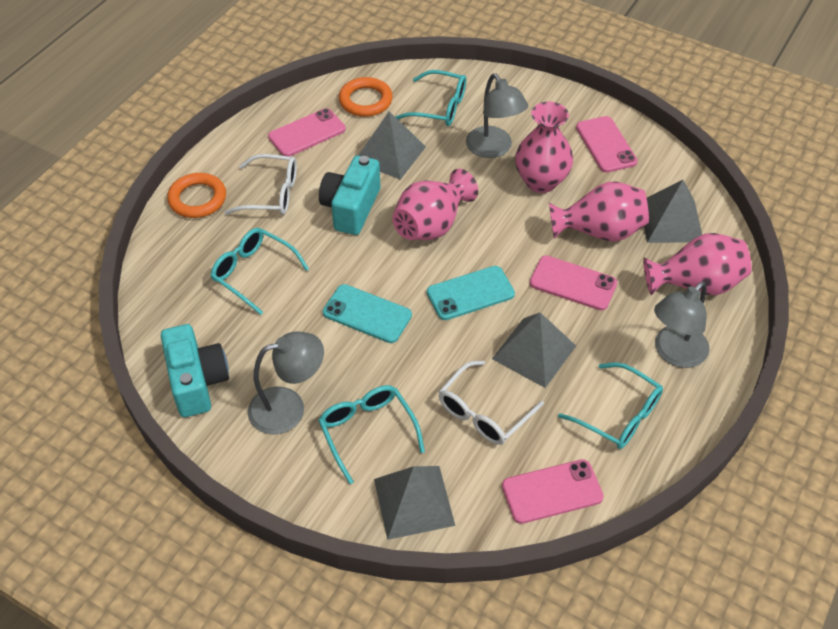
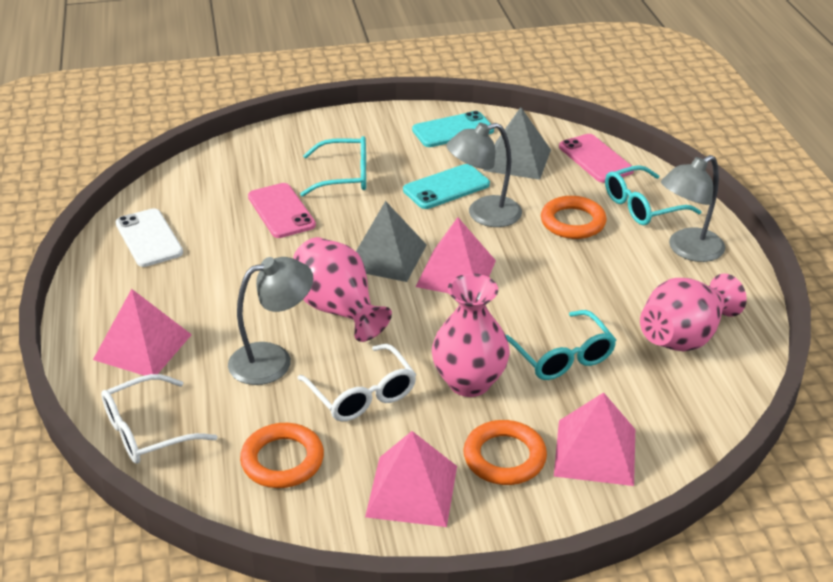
grey pyramid: 4 -> 2
orange ring: 2 -> 3
pink phone: 4 -> 2
pink pyramid: 0 -> 4
pink vase: 4 -> 3
turquoise camera: 2 -> 0
turquoise glasses: 4 -> 3
white phone: 0 -> 1

